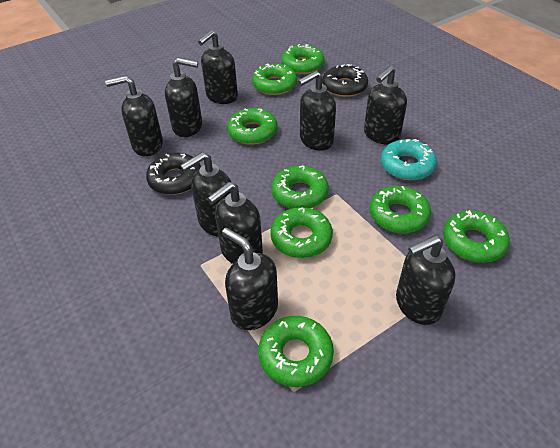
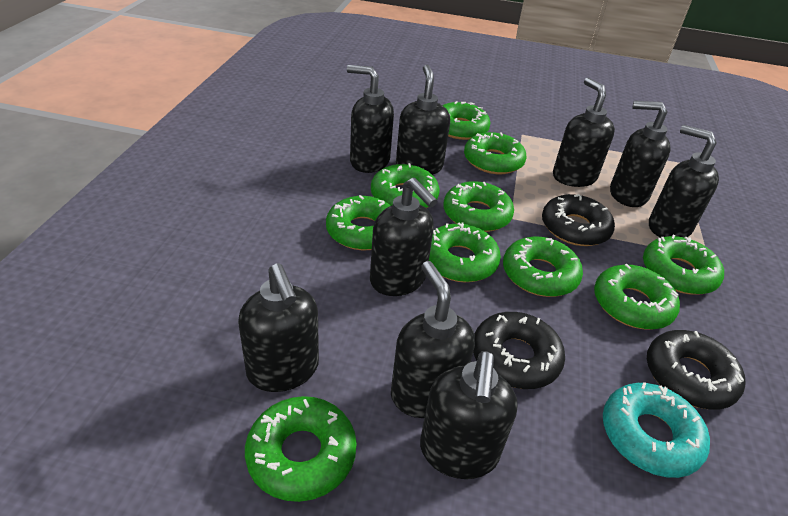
black donut: 2 -> 3
green donut: 8 -> 10

